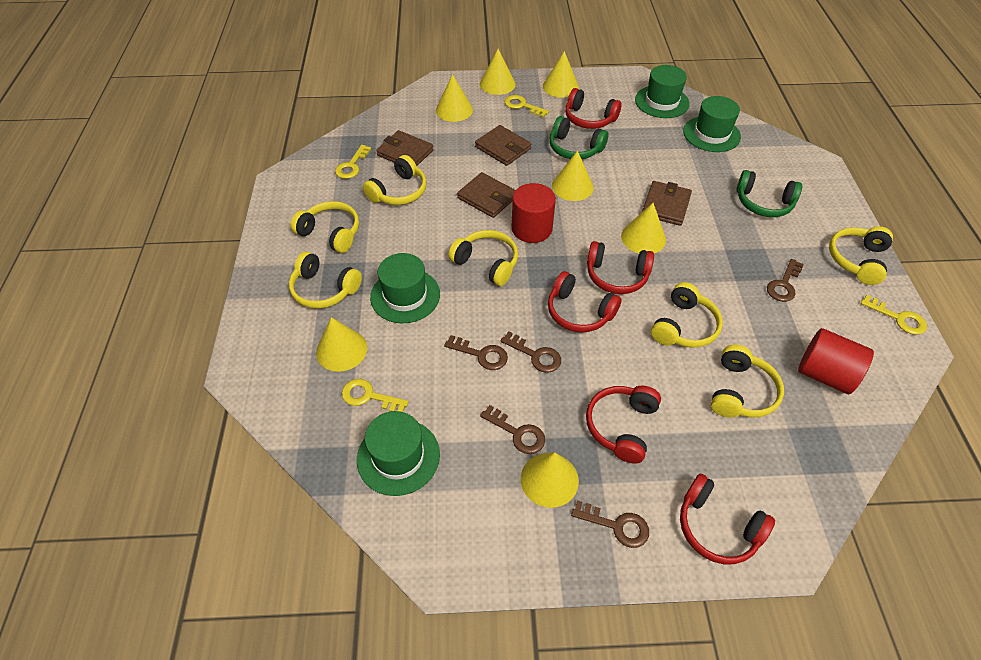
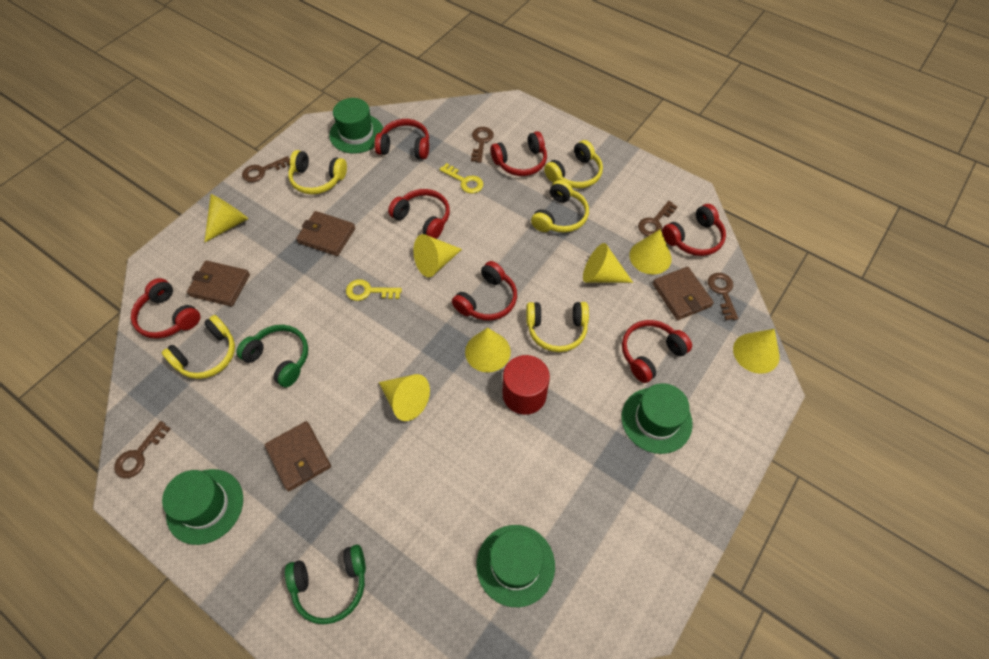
red cylinder: 2 -> 1
red headphones: 5 -> 7
yellow headphones: 7 -> 5
yellow key: 4 -> 2

